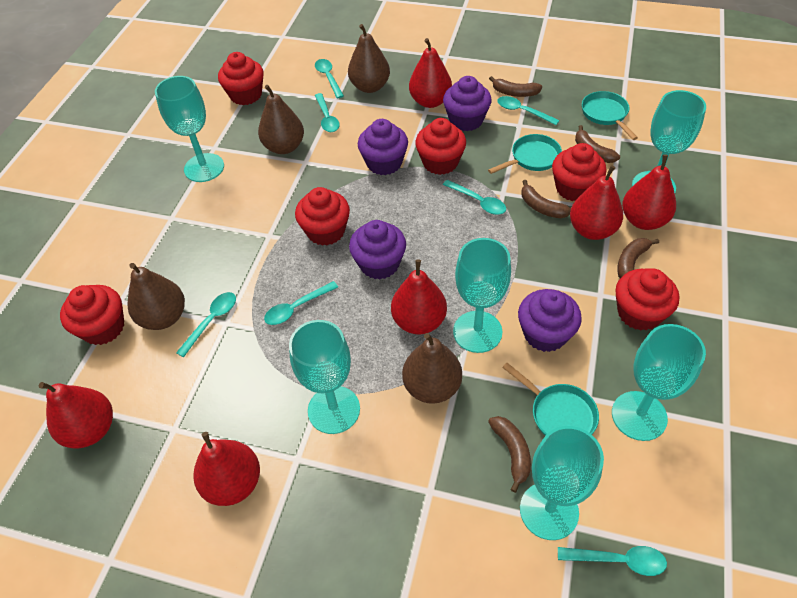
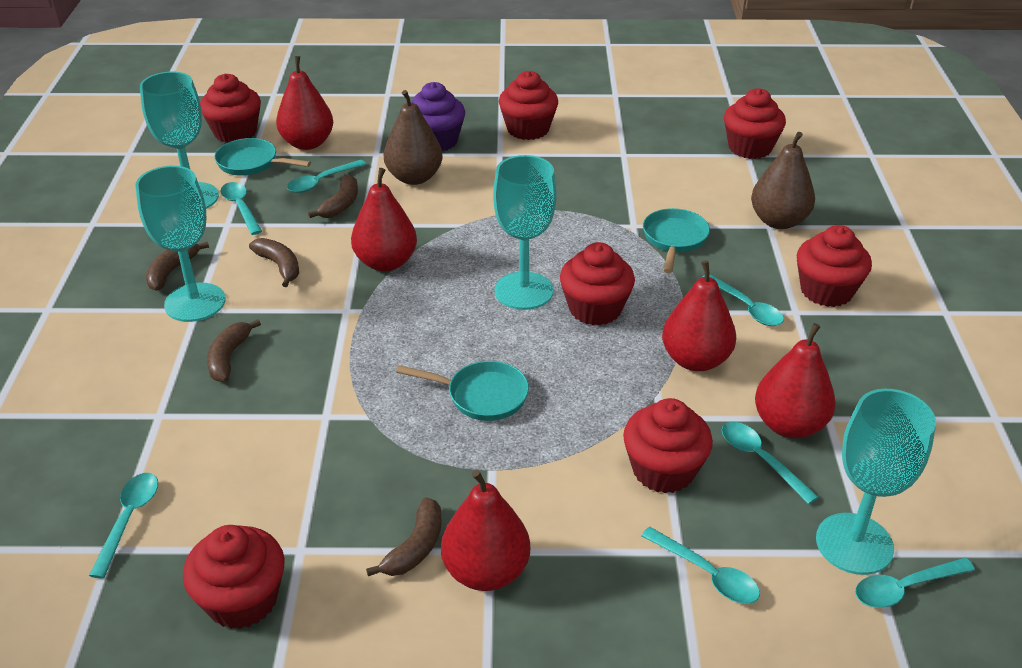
brown pear: 4 -> 2
purple cupcake: 4 -> 1
red cupcake: 6 -> 7
red pear: 6 -> 5
turquoise goblet: 6 -> 4

